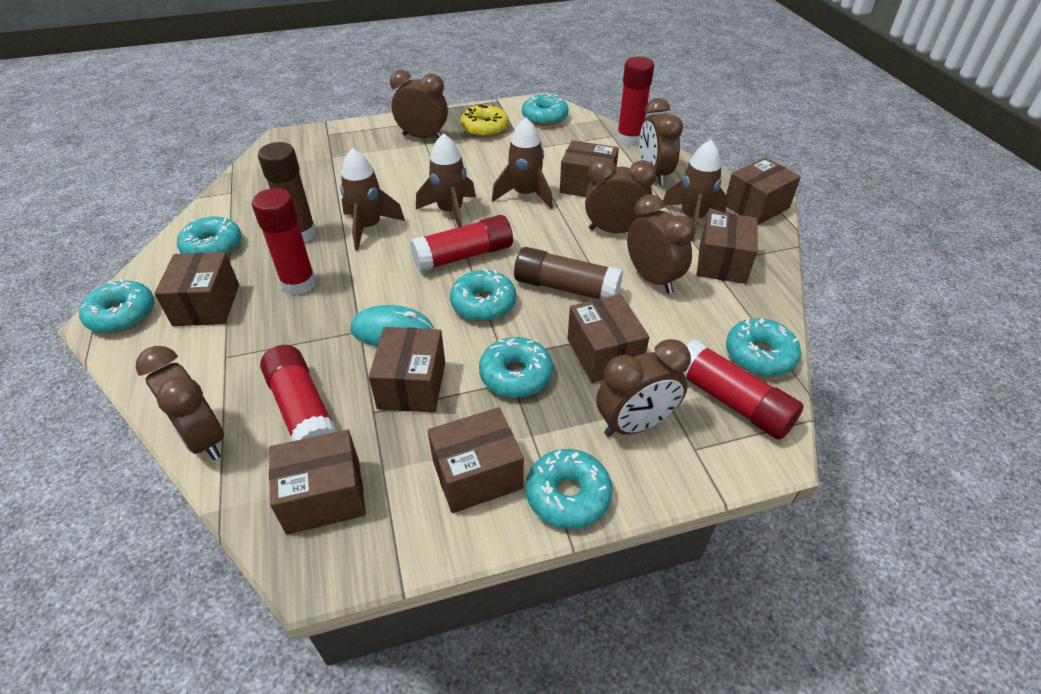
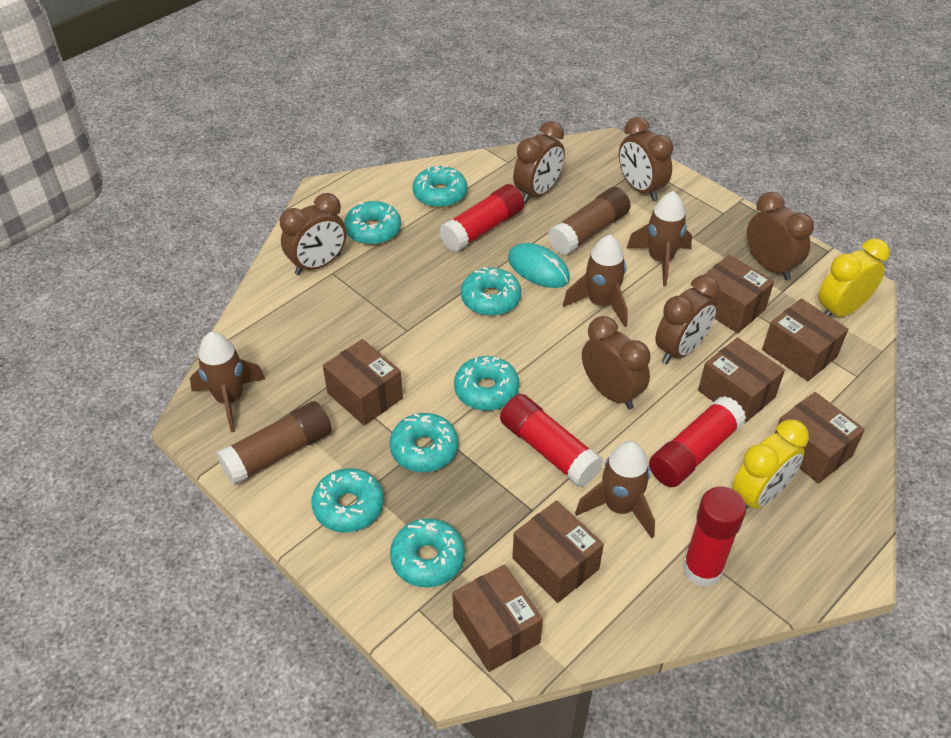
brown box: 8 -> 7
red glue stick: 5 -> 4
yellow clock: 0 -> 2
yellow donut: 1 -> 0

